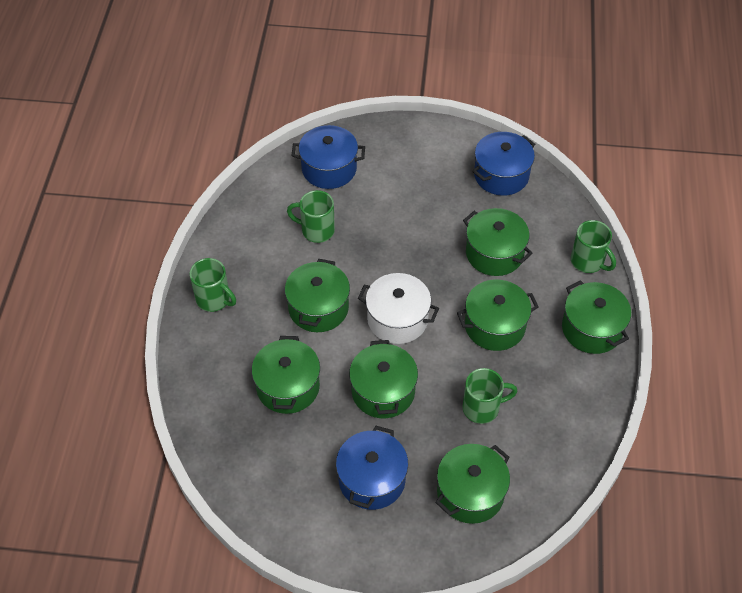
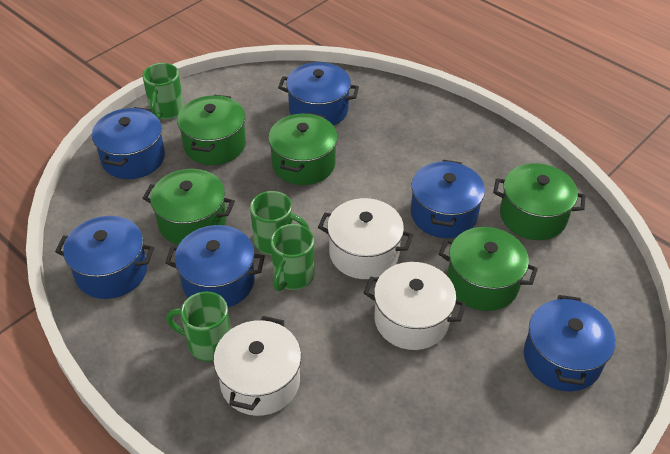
blue pot: 3 -> 6
green pot: 7 -> 5
white pot: 1 -> 3

